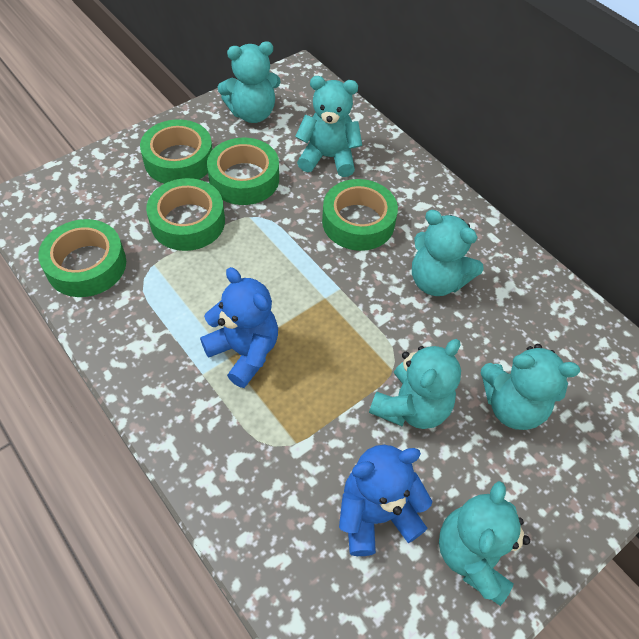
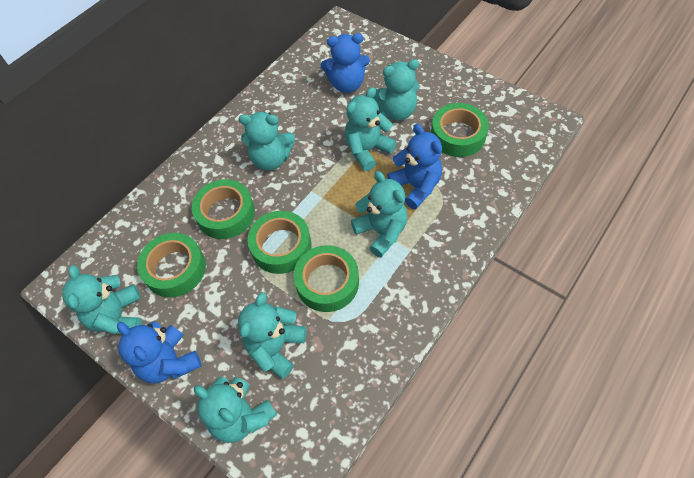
blue teddy bear: 2 -> 3
turquoise teddy bear: 6 -> 7

